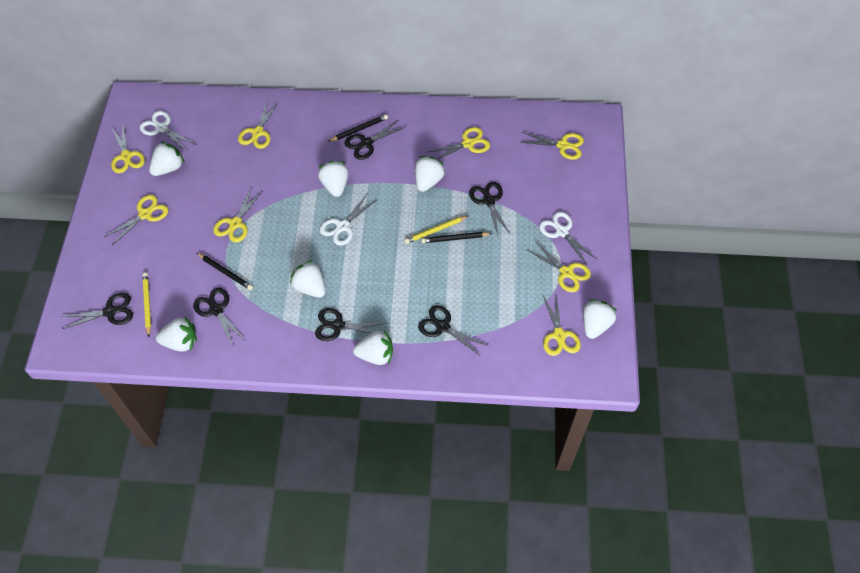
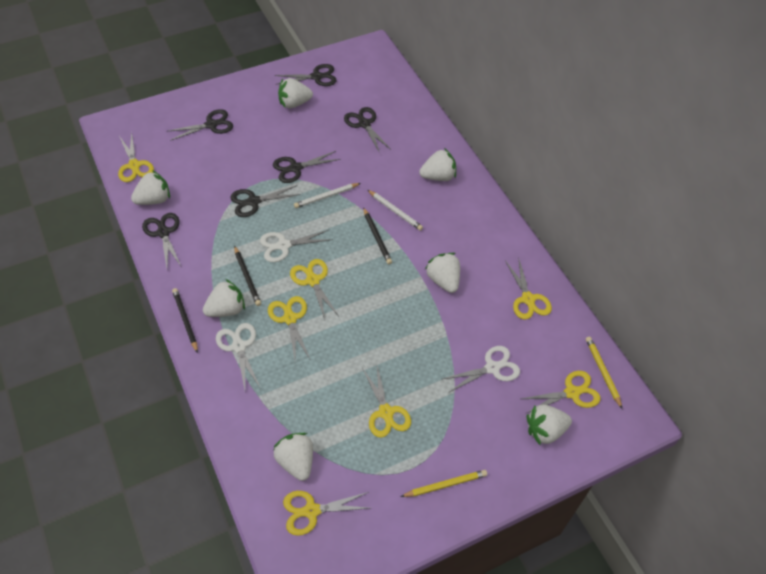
white pencil: 0 -> 2
yellow scissors: 8 -> 7

